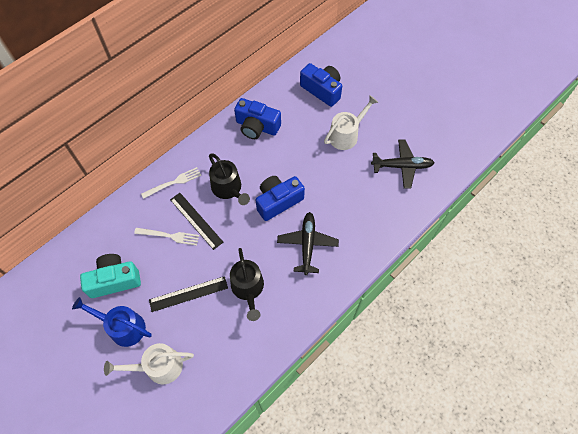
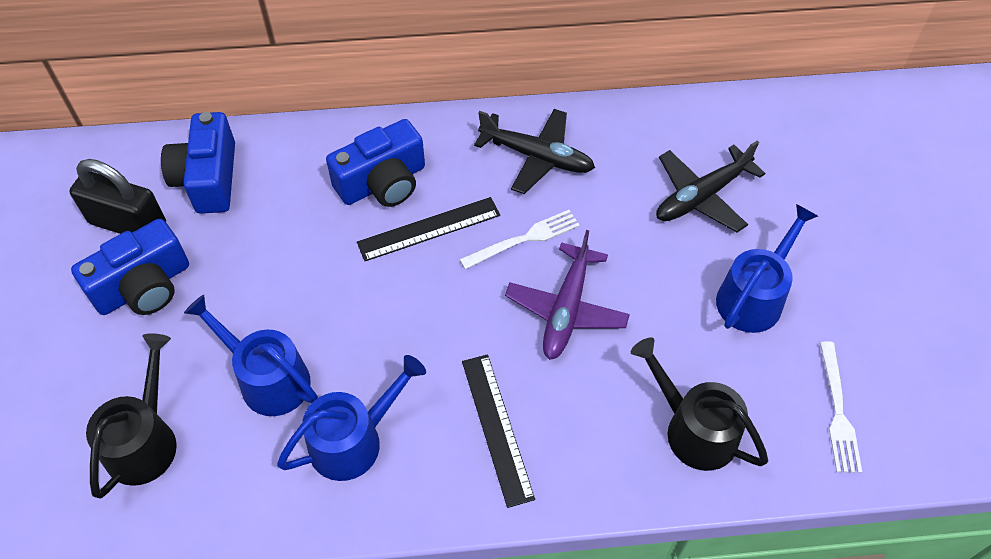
black padlock: 0 -> 1
blue watering can: 1 -> 3
purple plane: 0 -> 1
turquoise camera: 1 -> 0
white watering can: 2 -> 0

